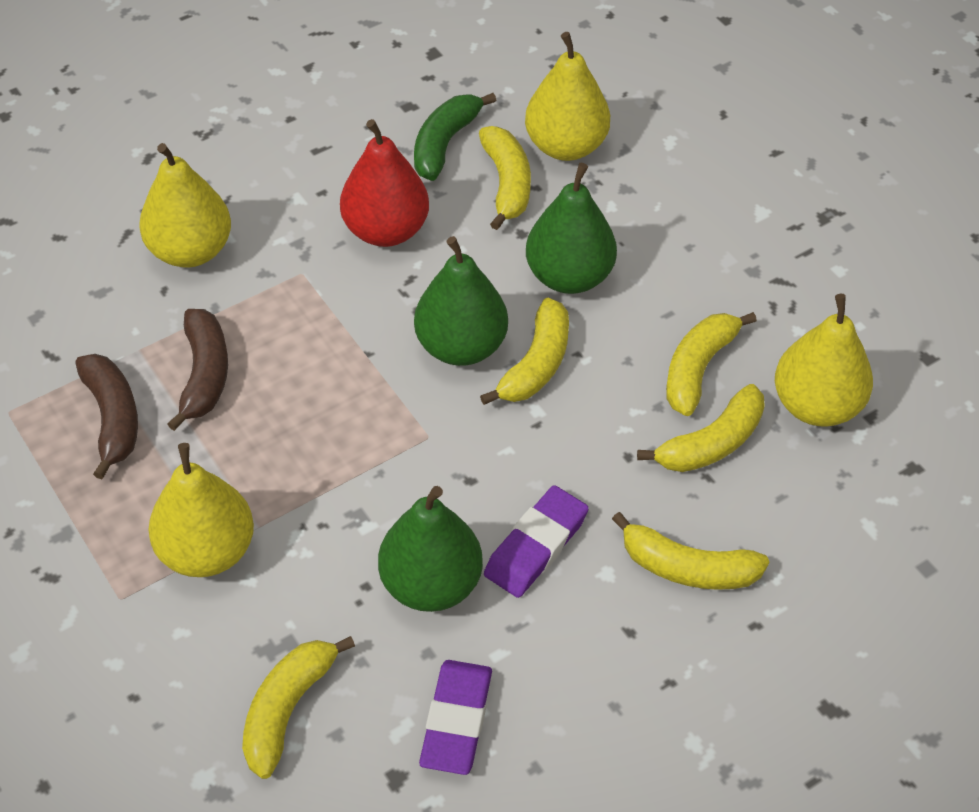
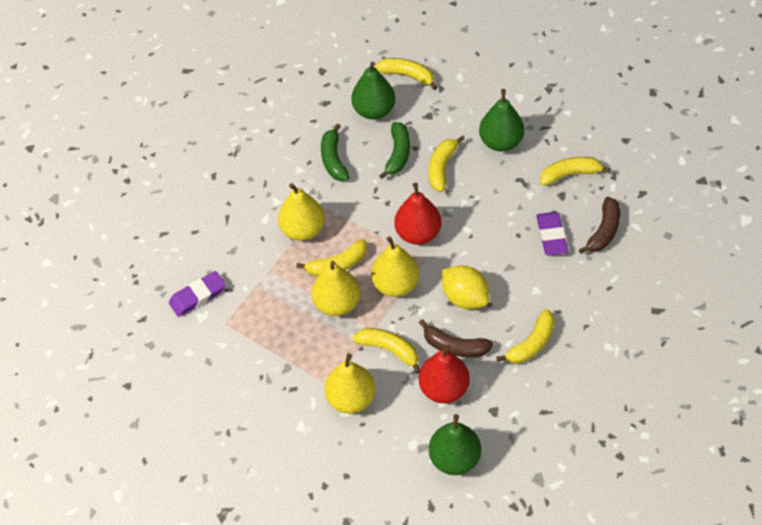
green banana: 1 -> 2
red pear: 1 -> 2
yellow lemon: 0 -> 1

